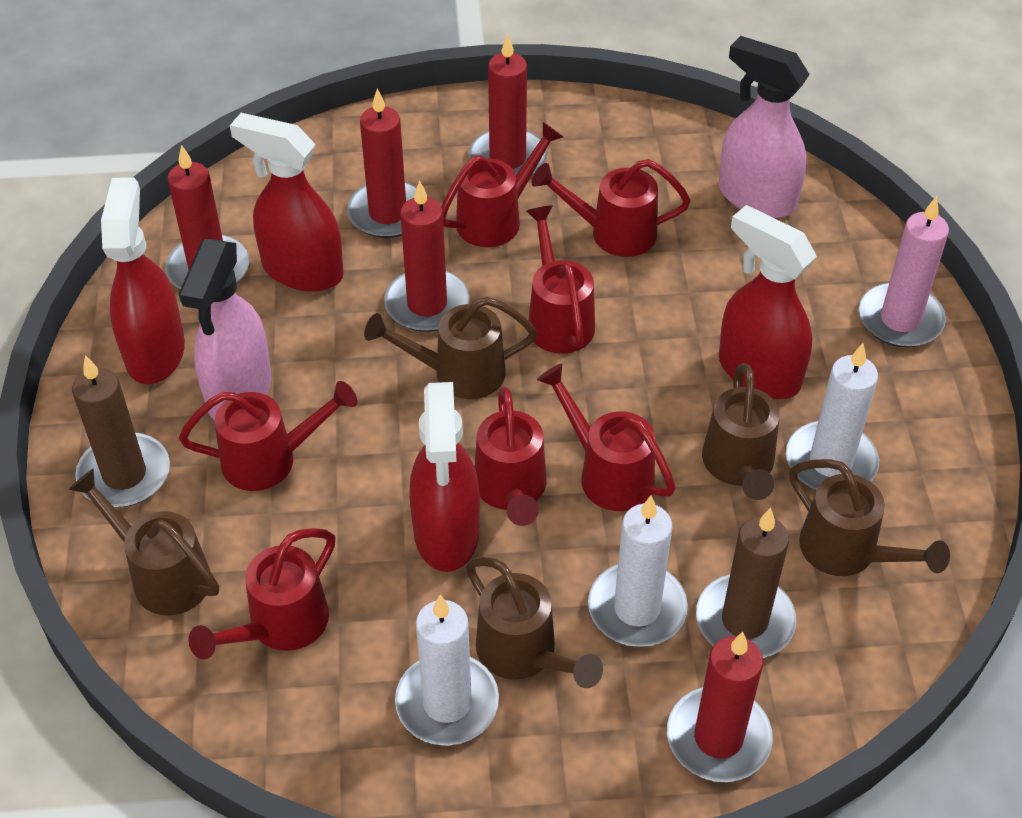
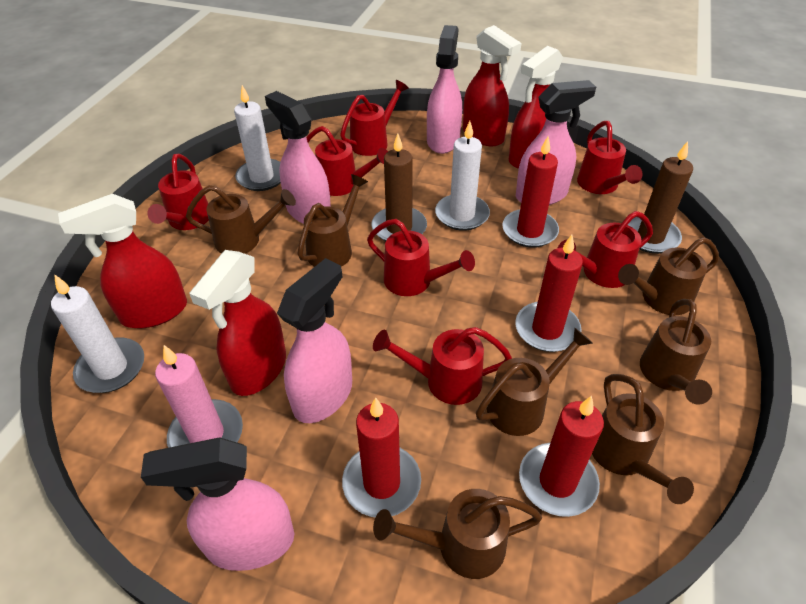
brown watering can: 5 -> 7
pink spray bottle: 2 -> 5
red candle: 5 -> 4

